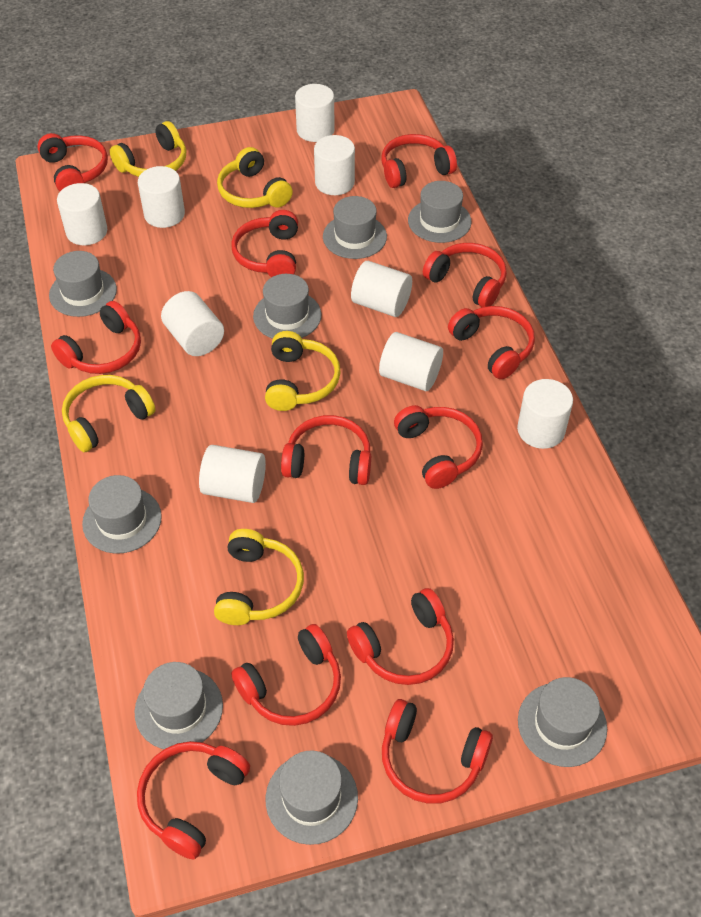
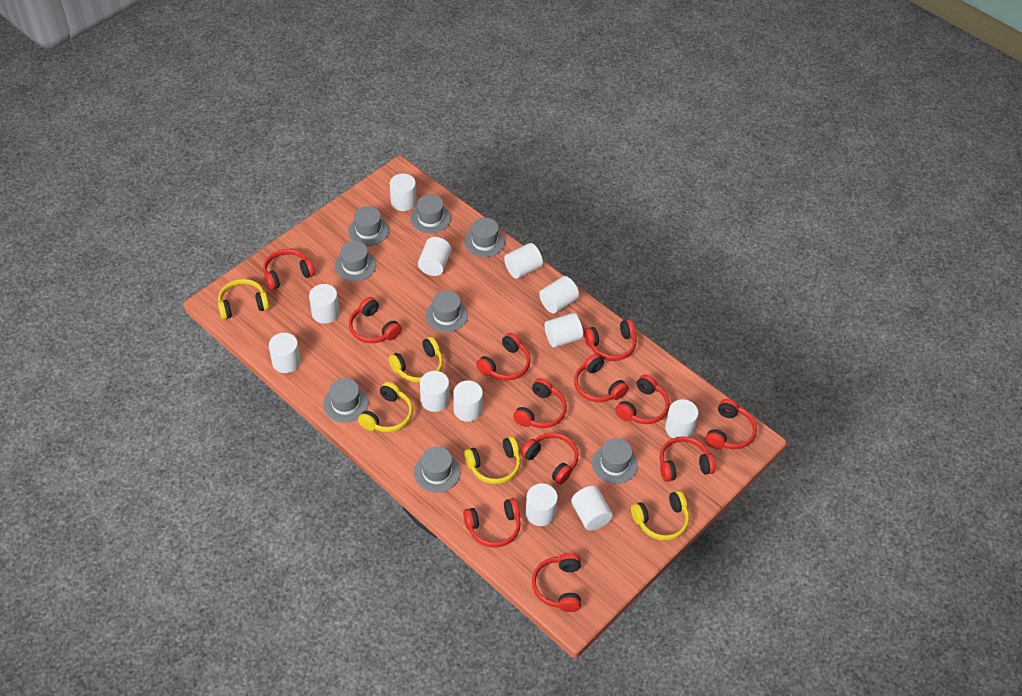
white cylinder: 9 -> 12

